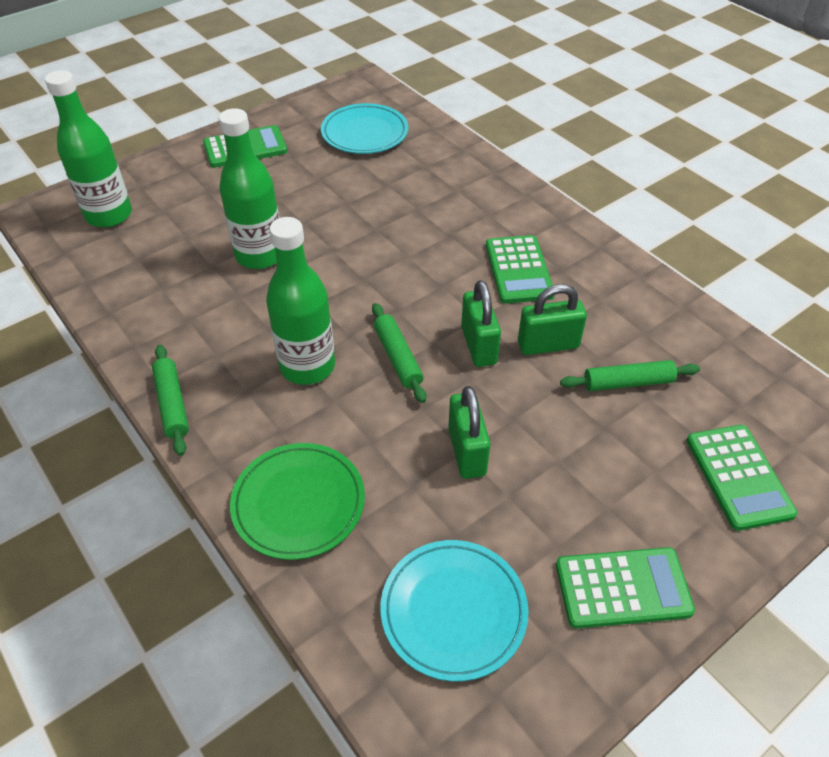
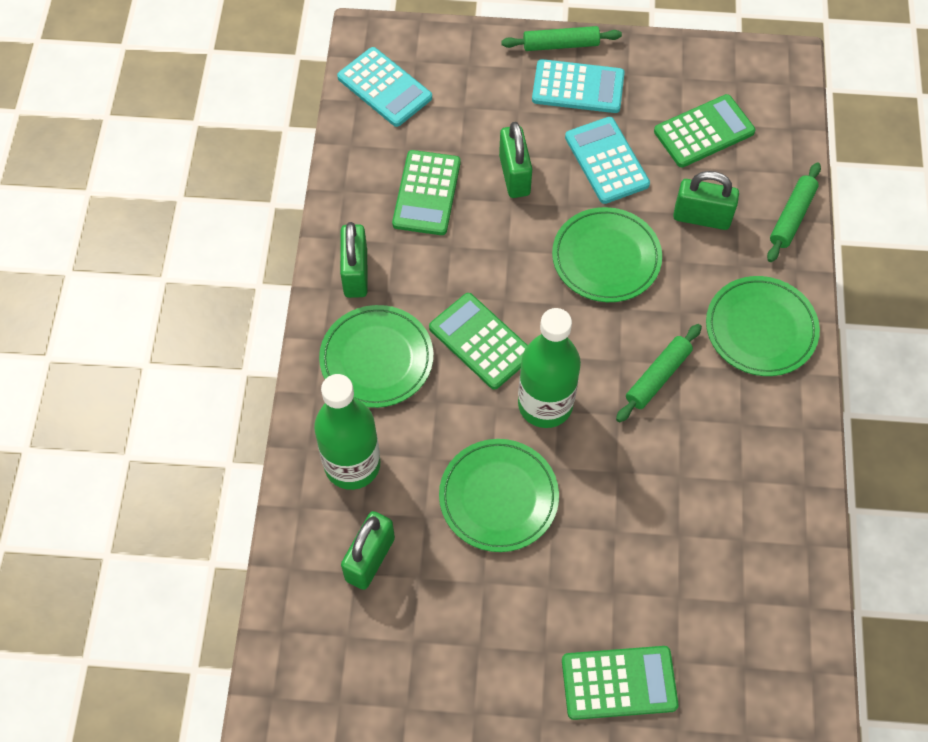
green bottle: 3 -> 2
green padlock: 3 -> 4
green plate: 1 -> 4
turquoise calculator: 0 -> 3
turquoise plate: 2 -> 0

